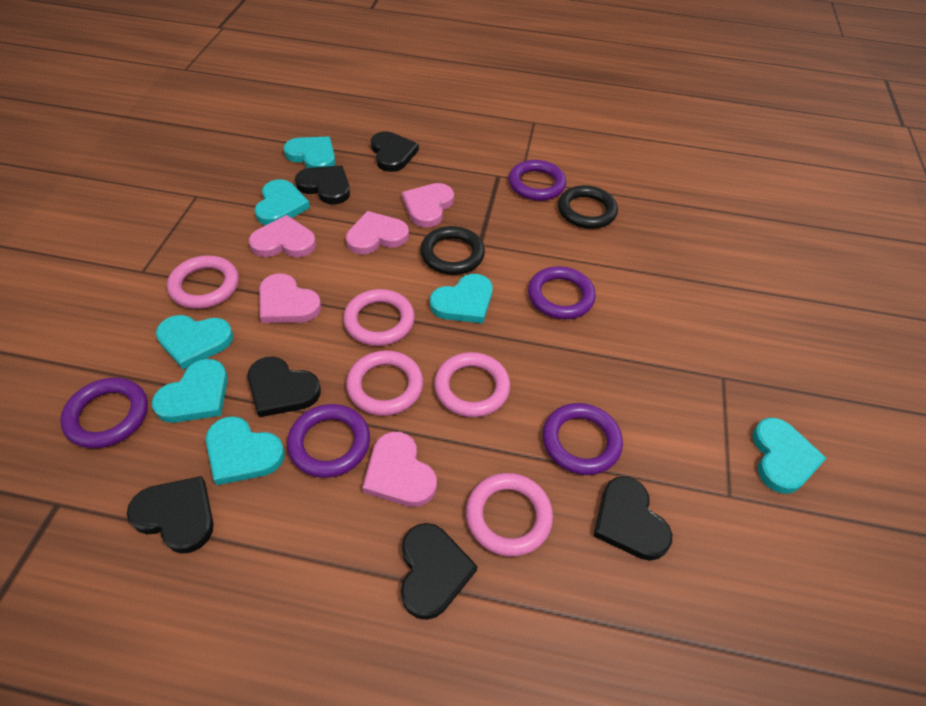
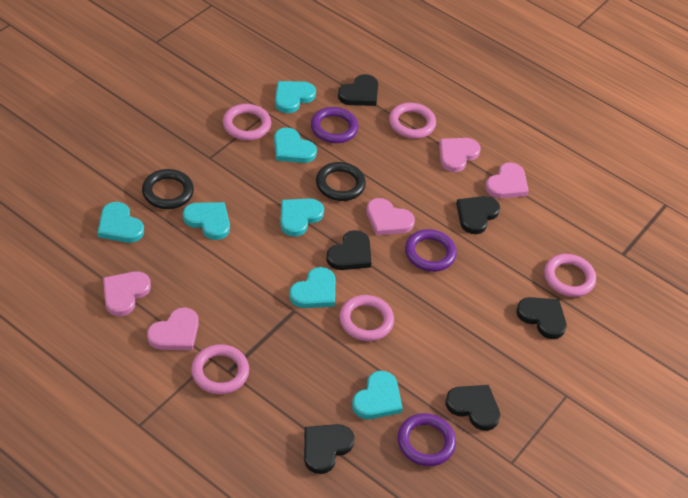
purple ring: 5 -> 3

